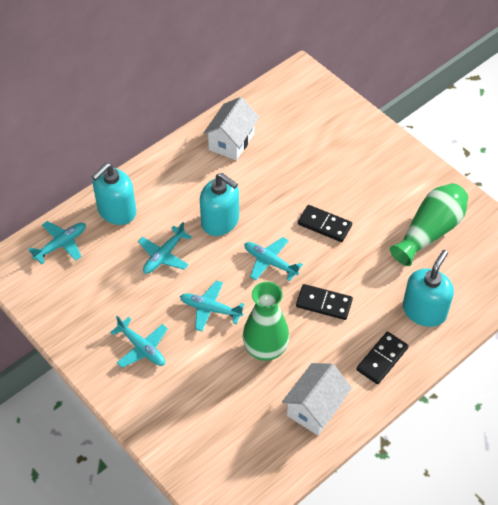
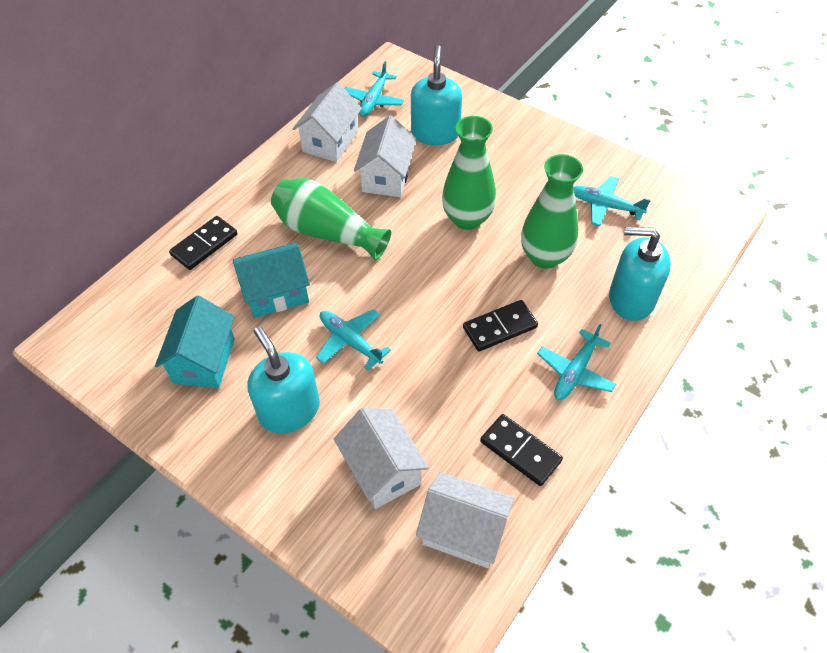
green vase: 2 -> 3
turquoise house: 0 -> 2
turquoise plane: 5 -> 4
white house: 2 -> 4

